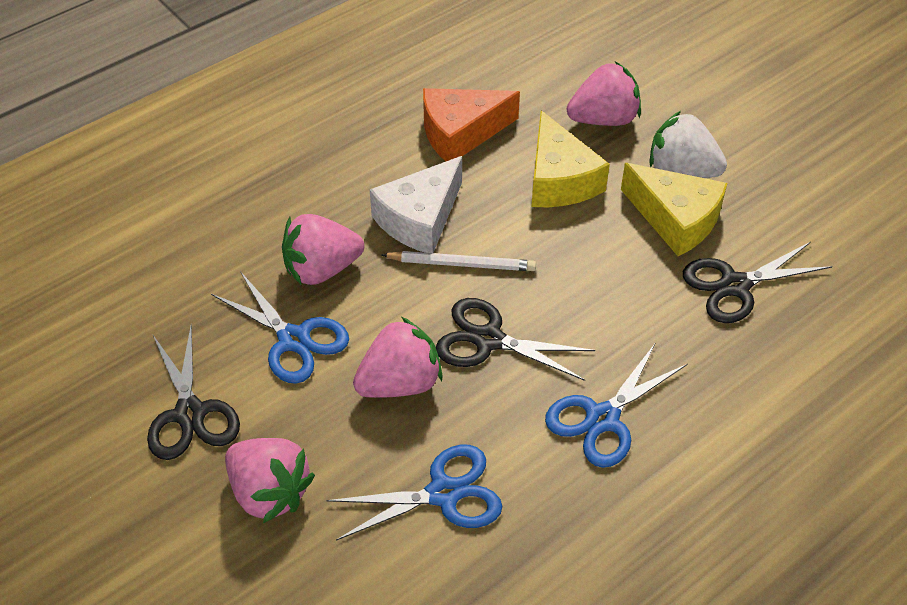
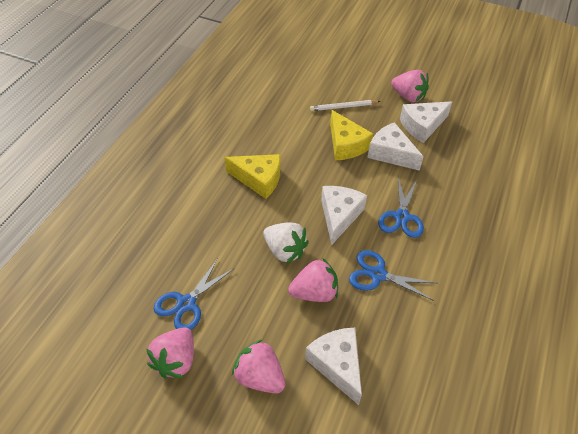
black scissors: 3 -> 0
orange cheese: 1 -> 0
white cheese: 1 -> 4

